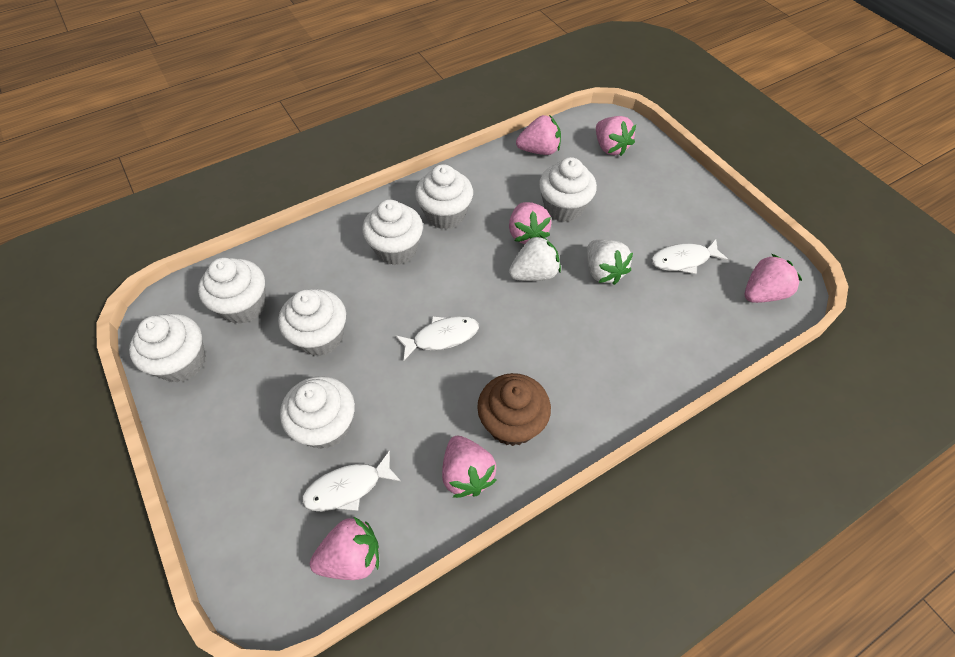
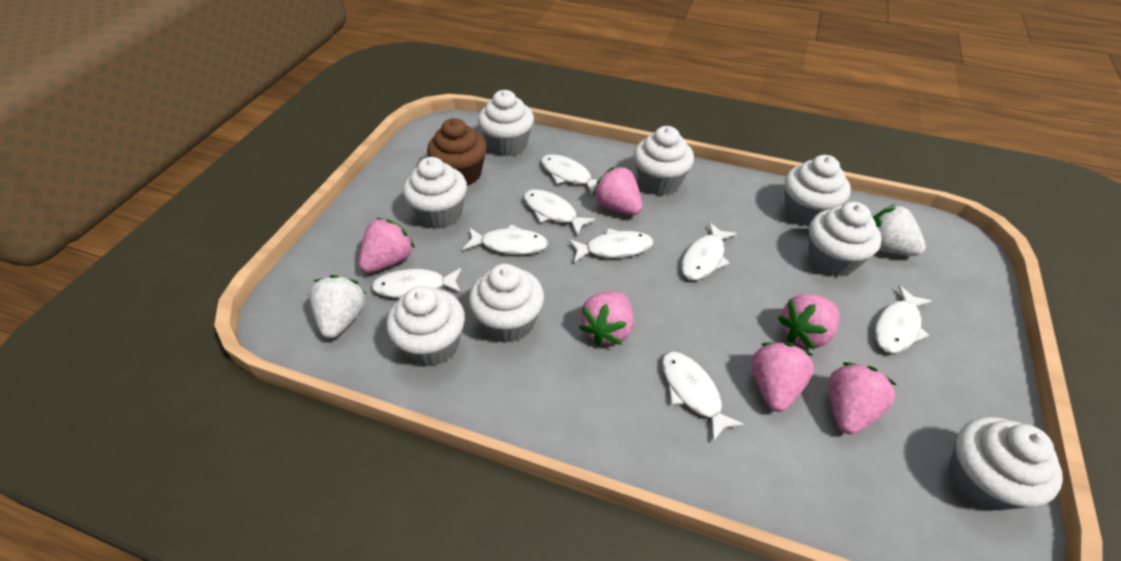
white cupcake: 7 -> 8
white fish: 3 -> 8

